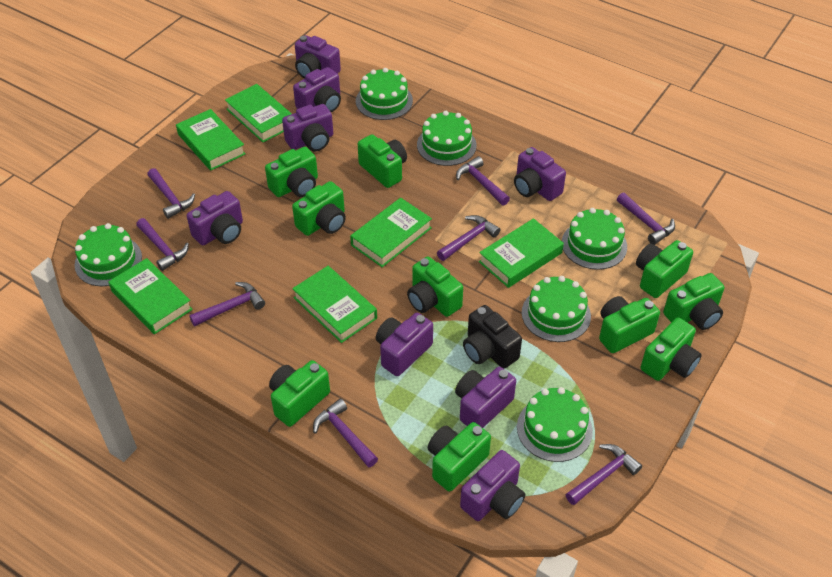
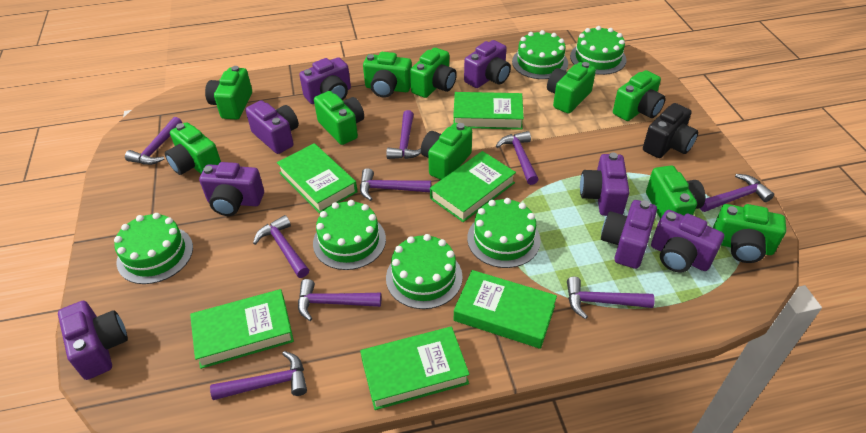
purple hammer: 8 -> 9

